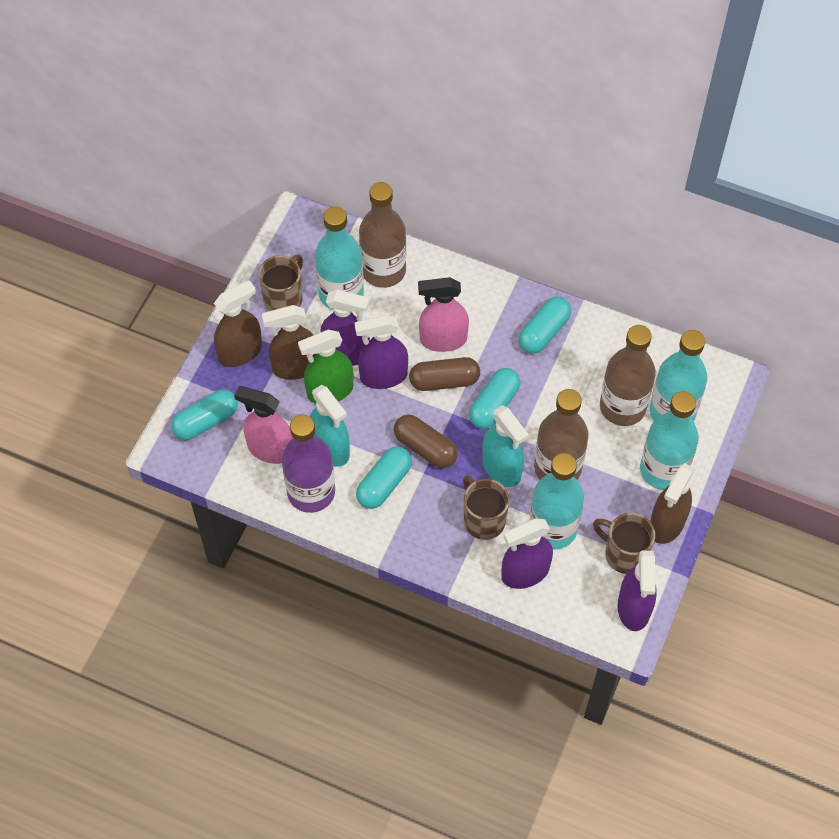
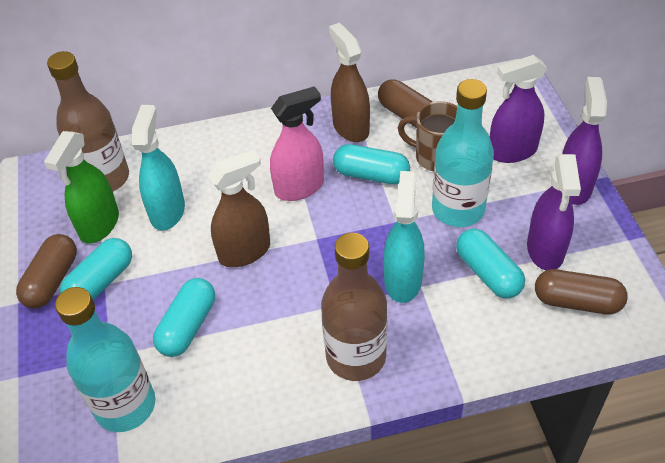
brown bottle: 3 -> 2
brown capsule: 2 -> 3
brown mug: 3 -> 1
brown spray bottle: 3 -> 2
pink spray bottle: 2 -> 1
purple bottle: 1 -> 0
purple spray bottle: 4 -> 3
turquoise bottle: 4 -> 2

